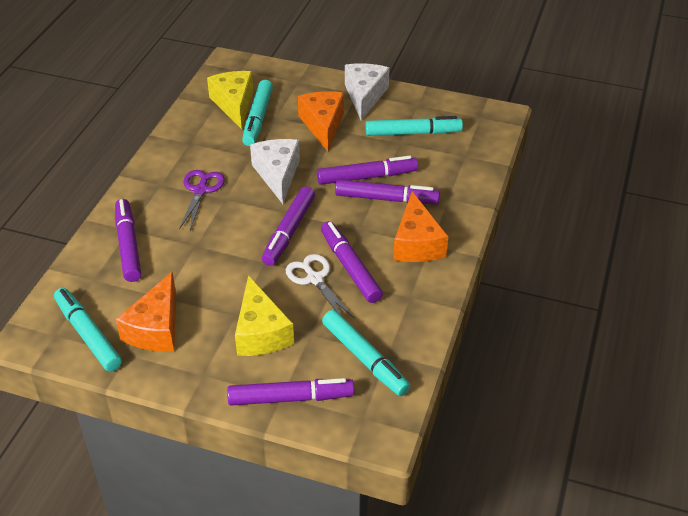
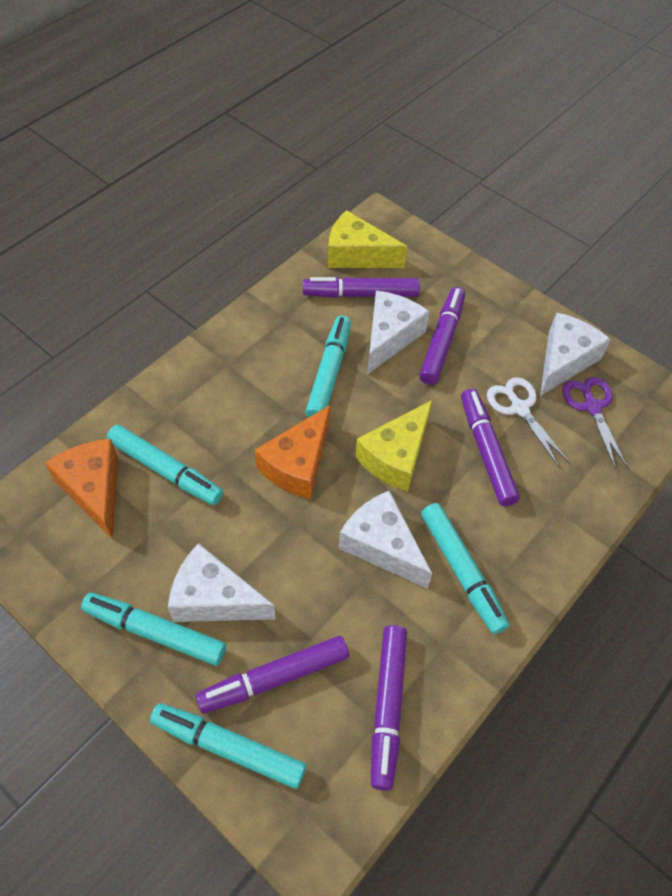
orange cheese: 3 -> 2
purple marker: 6 -> 5
turquoise marker: 4 -> 5
white cheese: 2 -> 4

